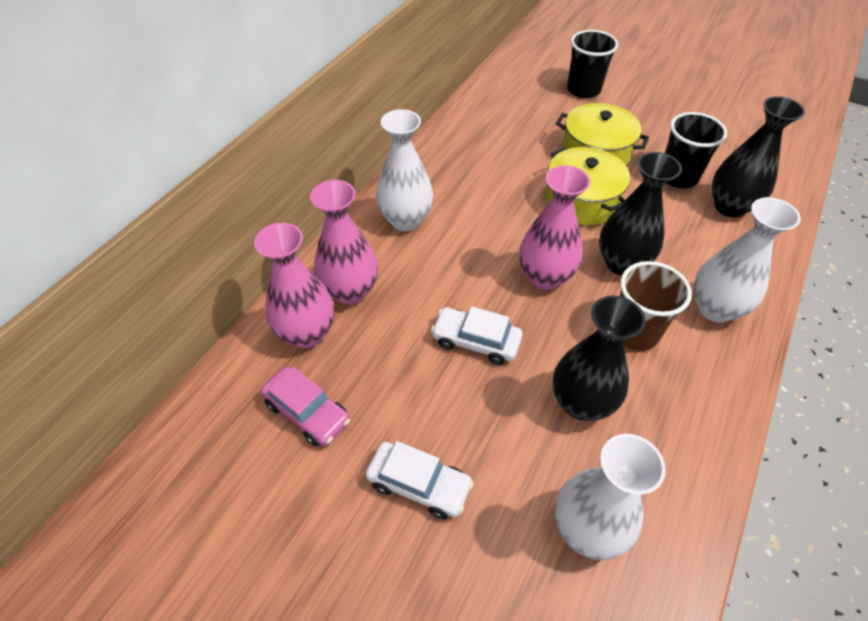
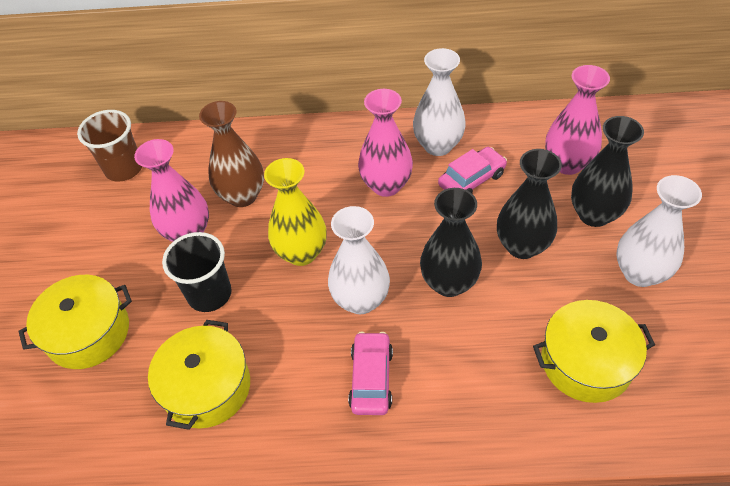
black cup: 2 -> 1
brown vase: 0 -> 1
pink car: 1 -> 2
white car: 2 -> 0
yellow pot: 2 -> 3
yellow vase: 0 -> 1

